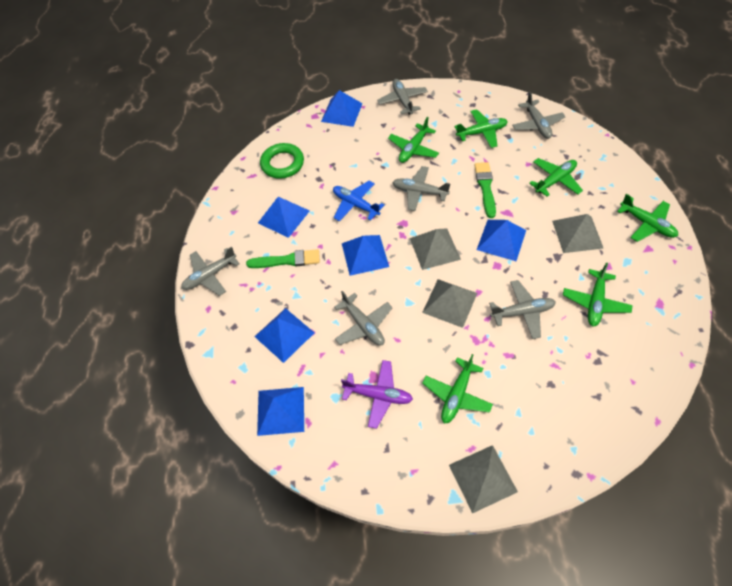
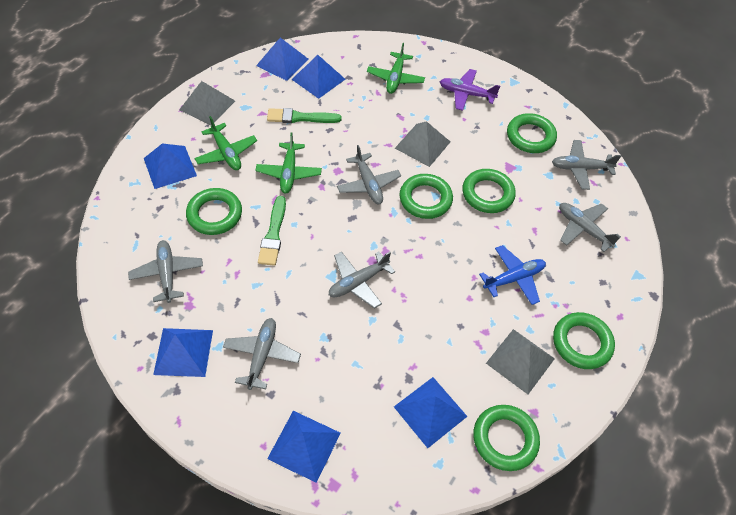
green plane: 6 -> 3
green ring: 1 -> 6
grey pyramid: 4 -> 3

